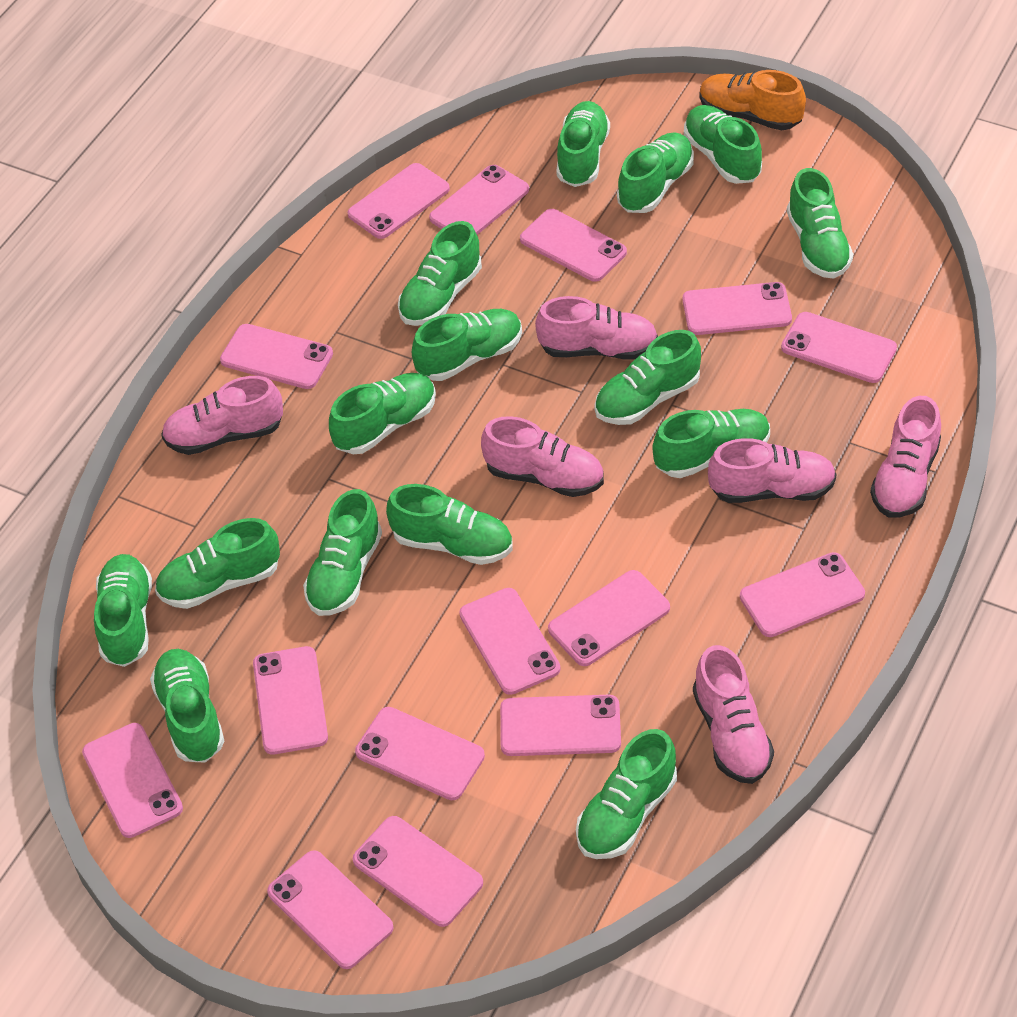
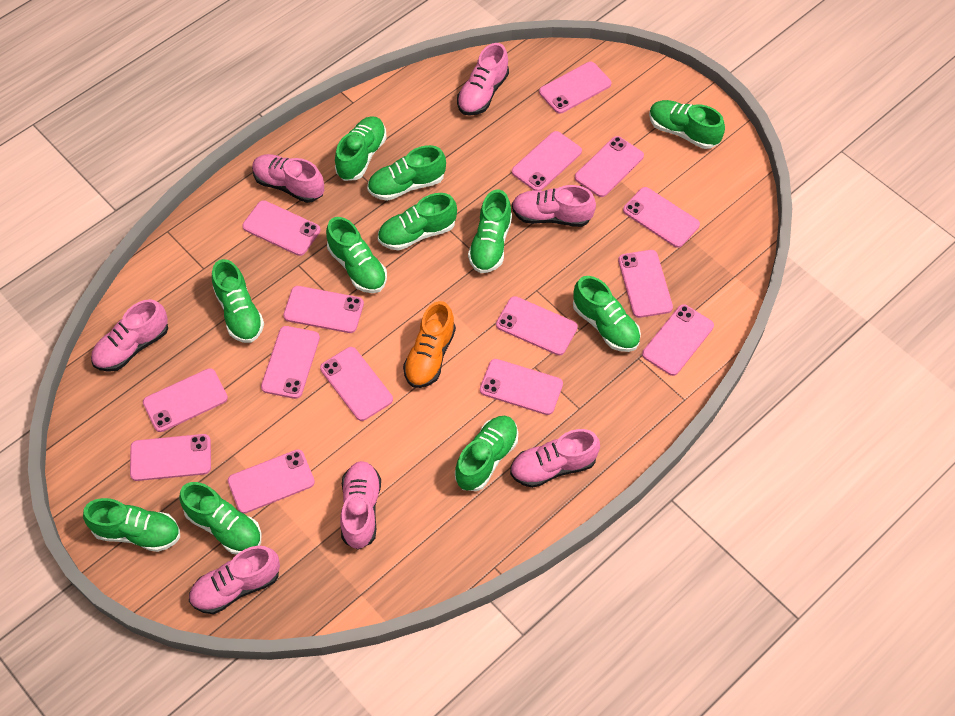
green shoe: 15 -> 11
pink shoe: 6 -> 7

